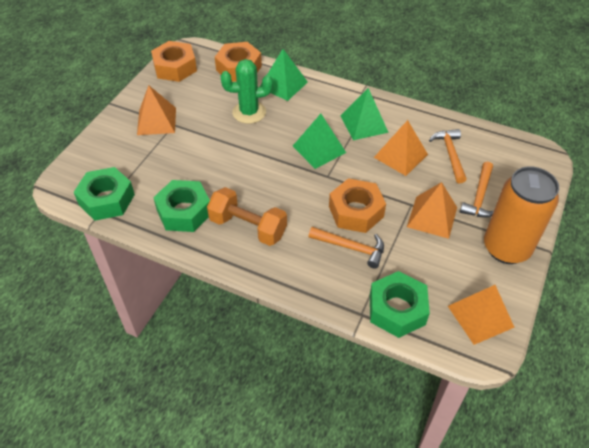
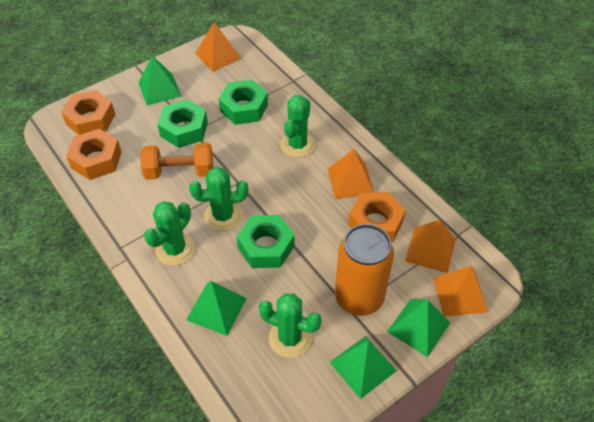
green cactus: 1 -> 4
green pyramid: 3 -> 4
orange hammer: 3 -> 0

